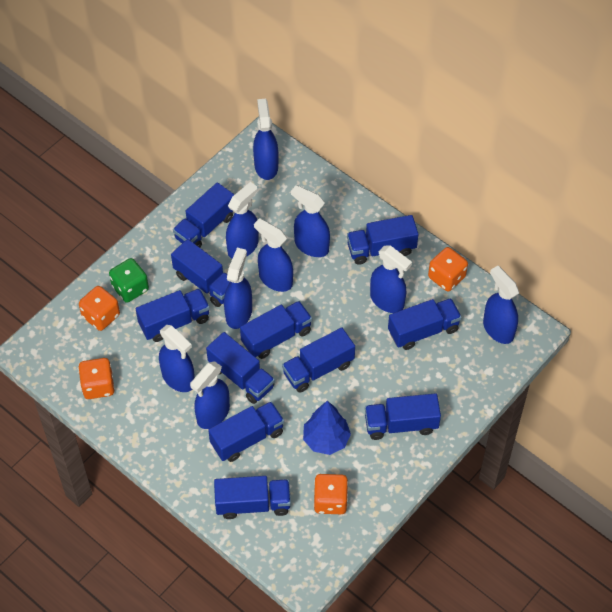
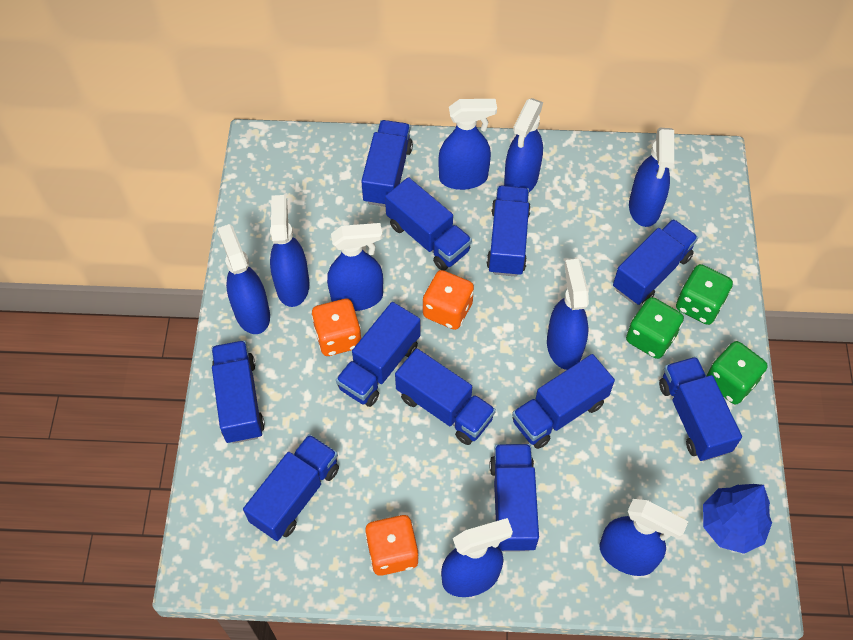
green dice: 1 -> 3
orange dice: 4 -> 3

